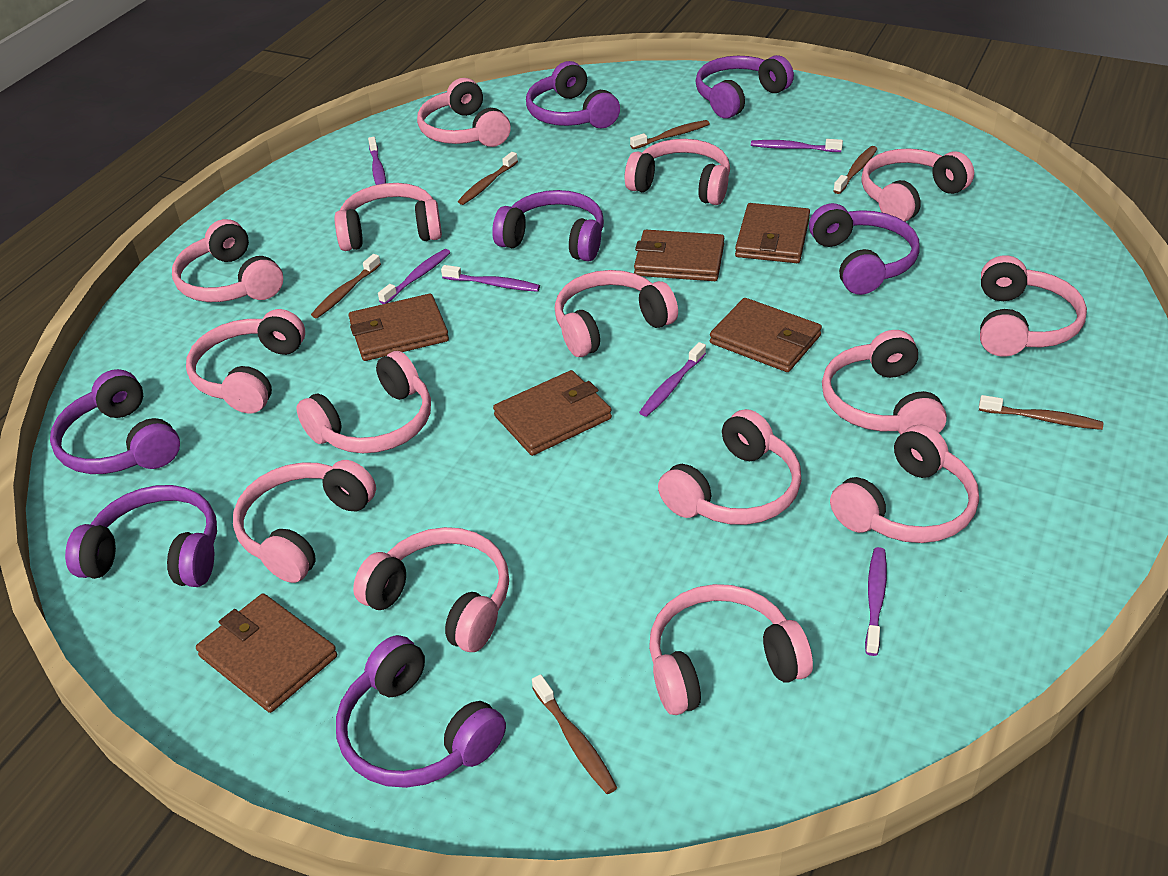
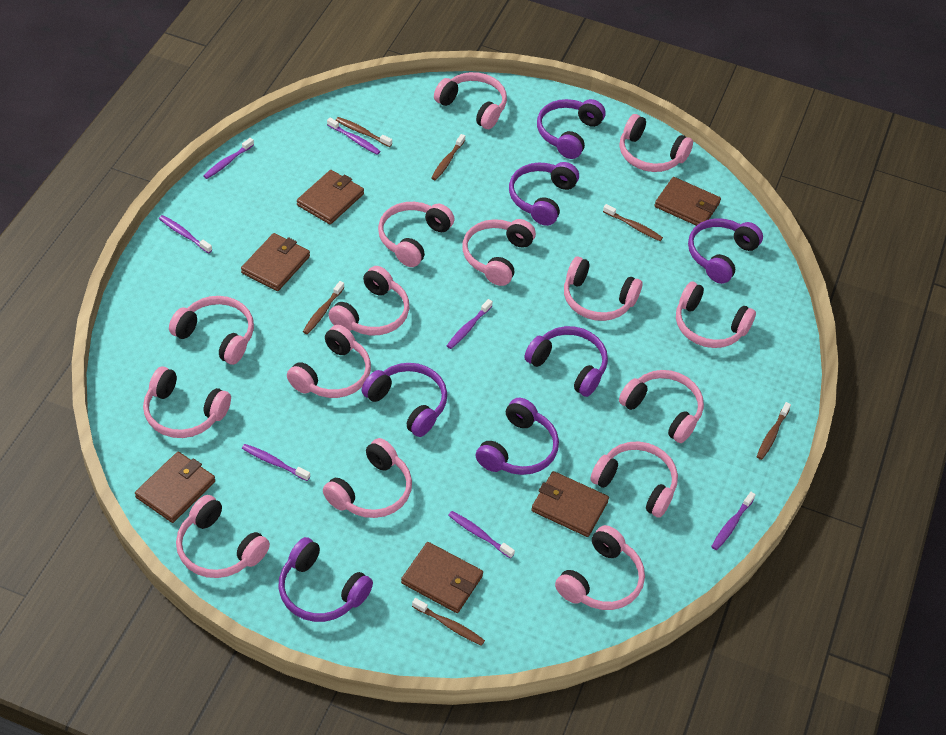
purple toothbrush: 6 -> 7

